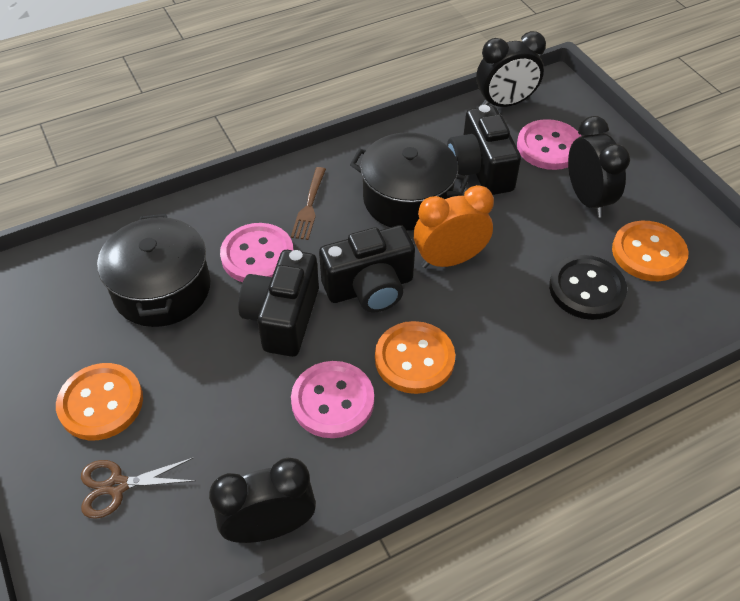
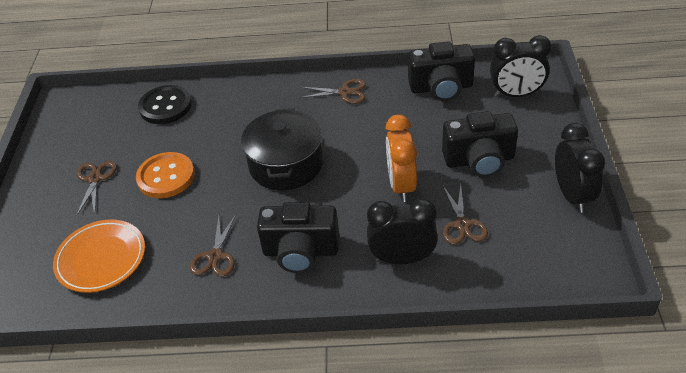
black pot: 2 -> 1
brown fork: 1 -> 0
brown scissors: 1 -> 4
orange button: 3 -> 1
orange plate: 0 -> 1
pink button: 3 -> 0

